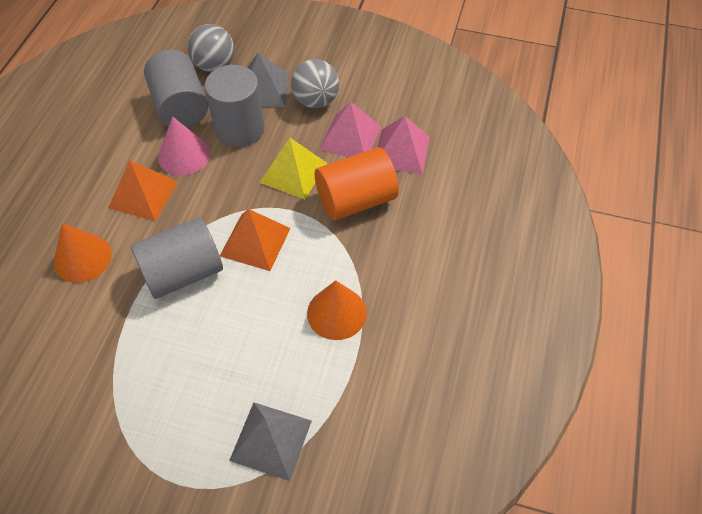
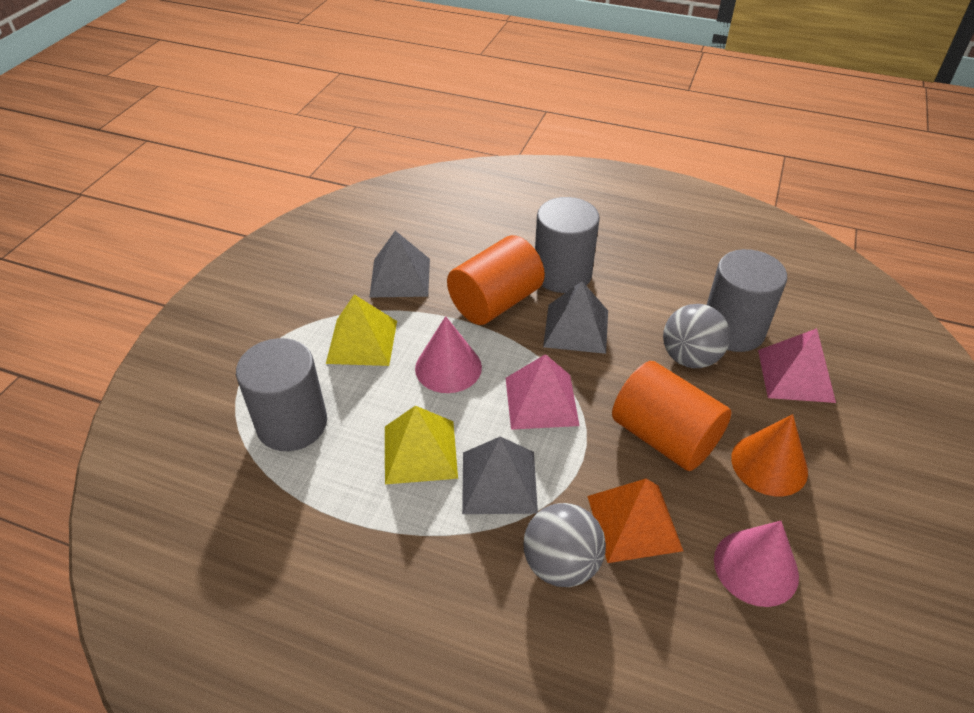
grey pyramid: 2 -> 3
orange cone: 2 -> 1
orange cylinder: 1 -> 2
orange pyramid: 2 -> 1
pink cone: 1 -> 2
yellow pyramid: 1 -> 2

